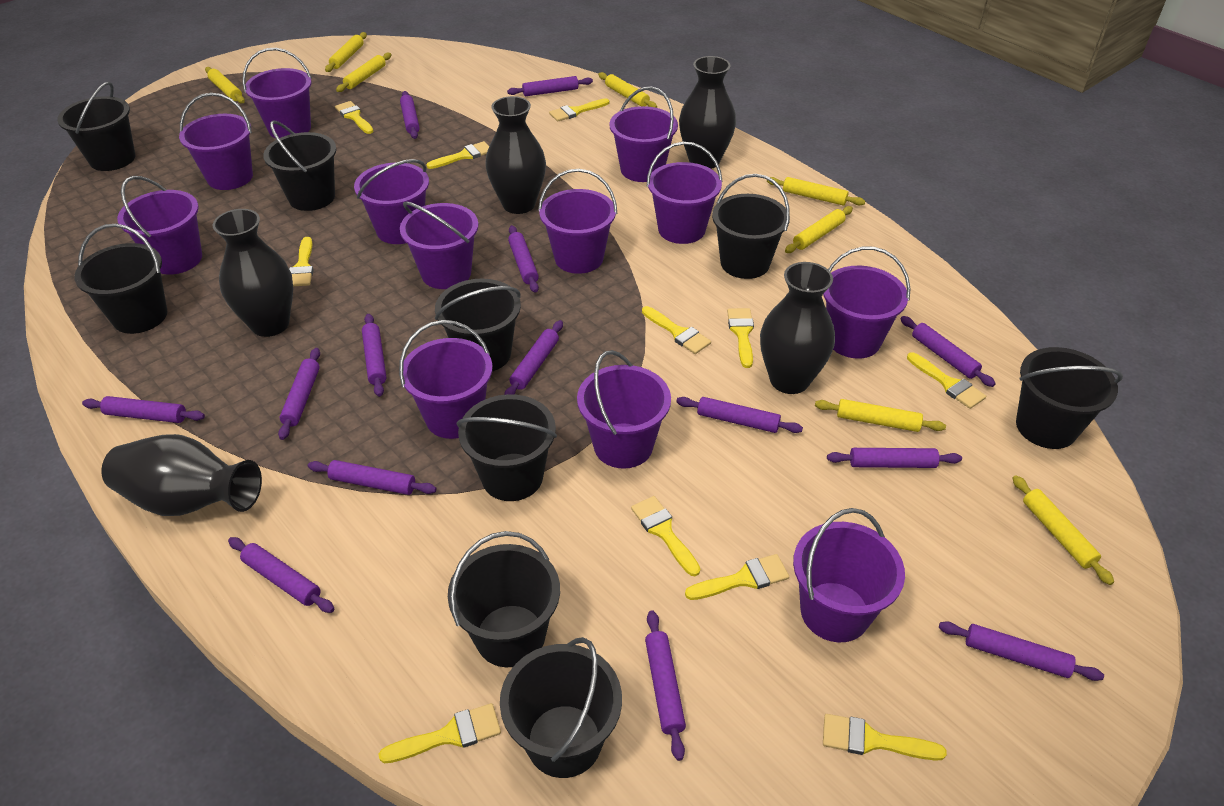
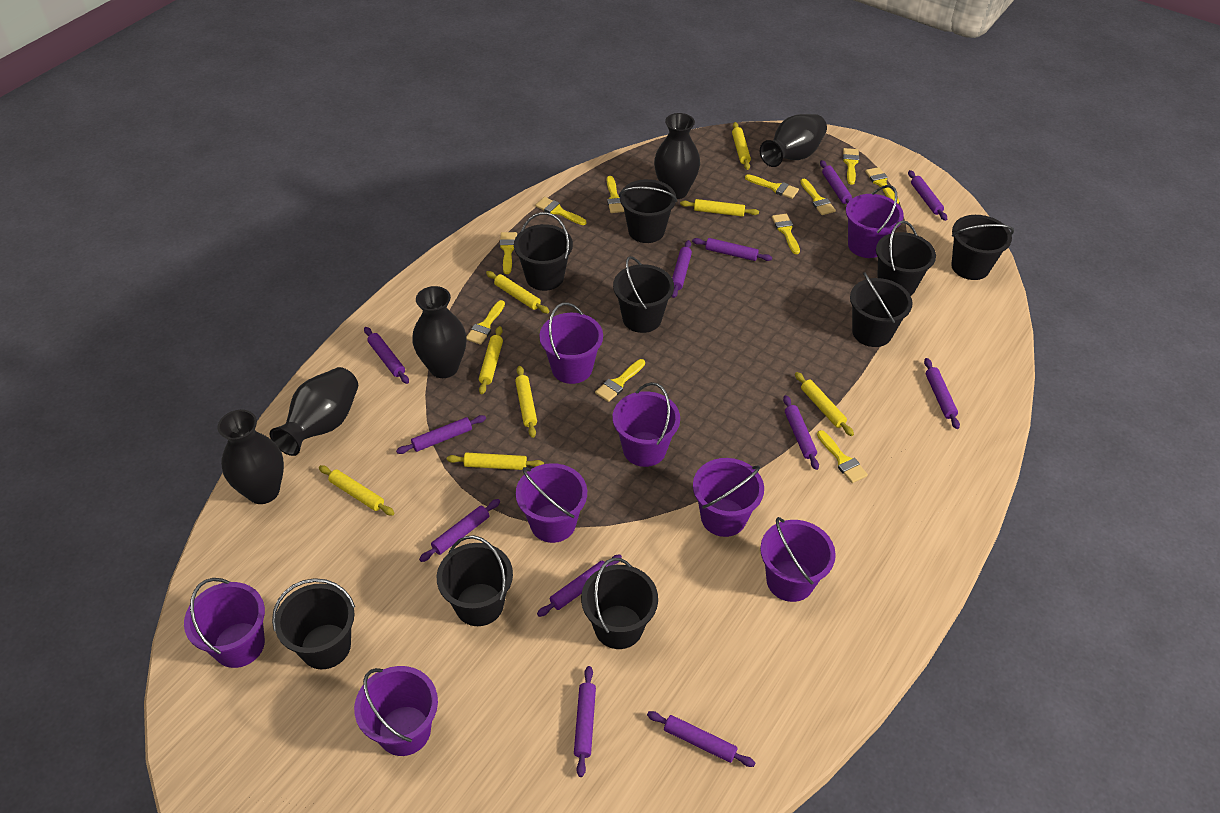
purple bucket: 12 -> 8
purple rolling pin: 14 -> 12

